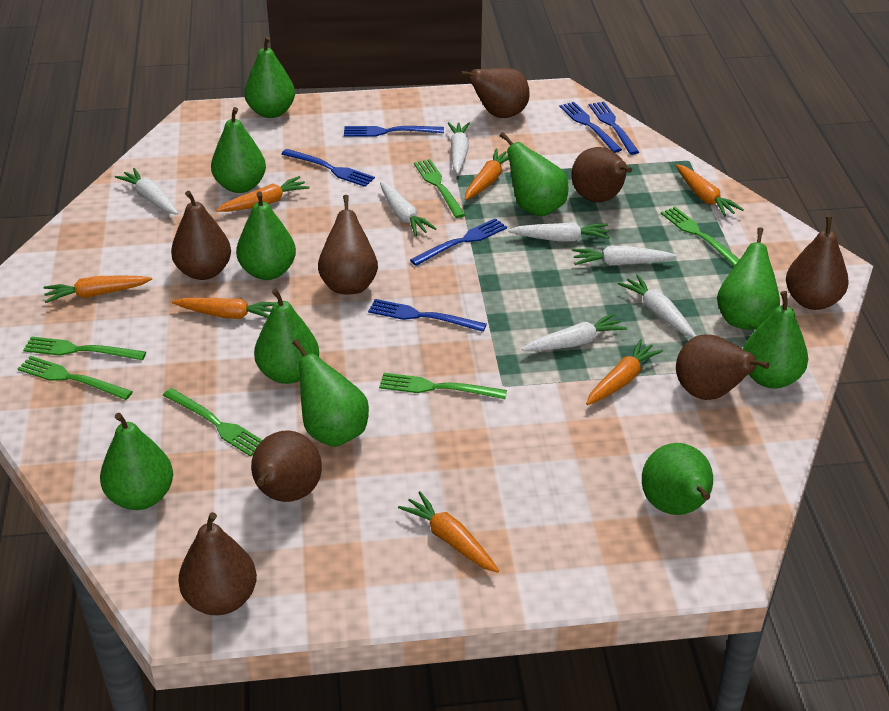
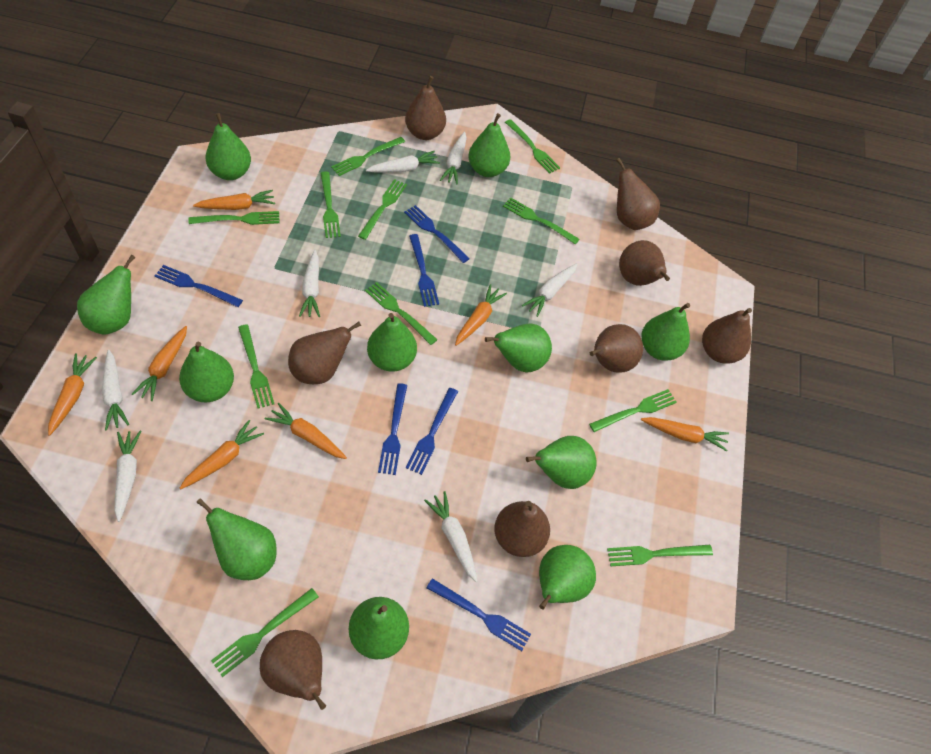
green fork: 6 -> 11
green pear: 10 -> 11

